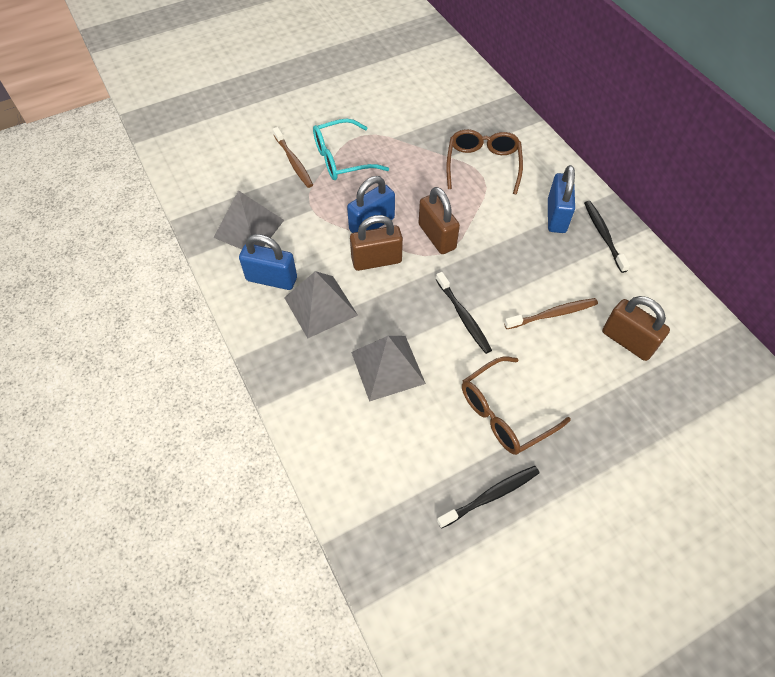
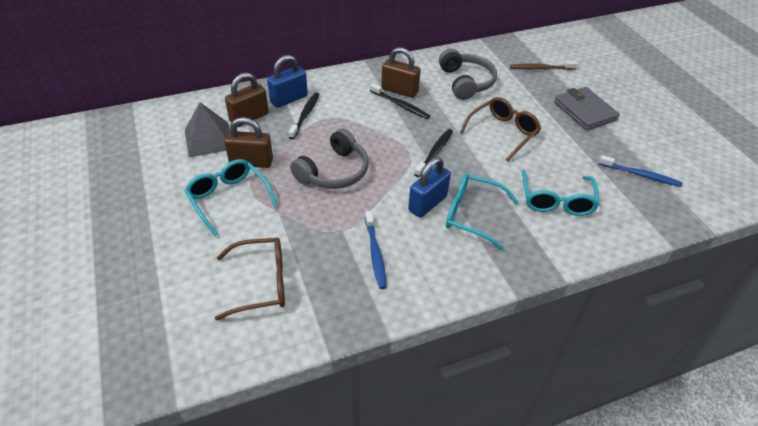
blue padlock: 3 -> 2
blue toothbrush: 0 -> 2
brown toothbrush: 2 -> 1
grey headphones: 0 -> 2
grey pyramid: 3 -> 1
grey wallet: 0 -> 1
turquoise glasses: 1 -> 3

